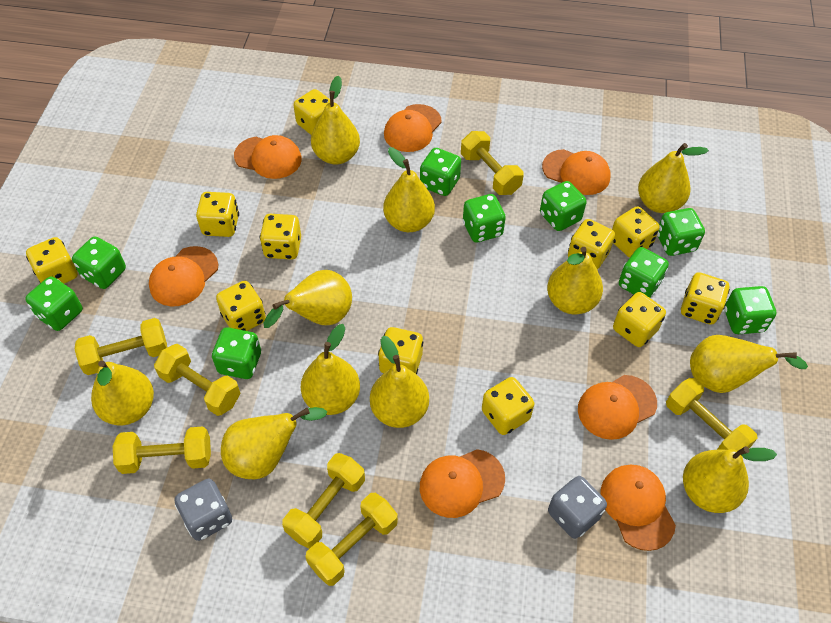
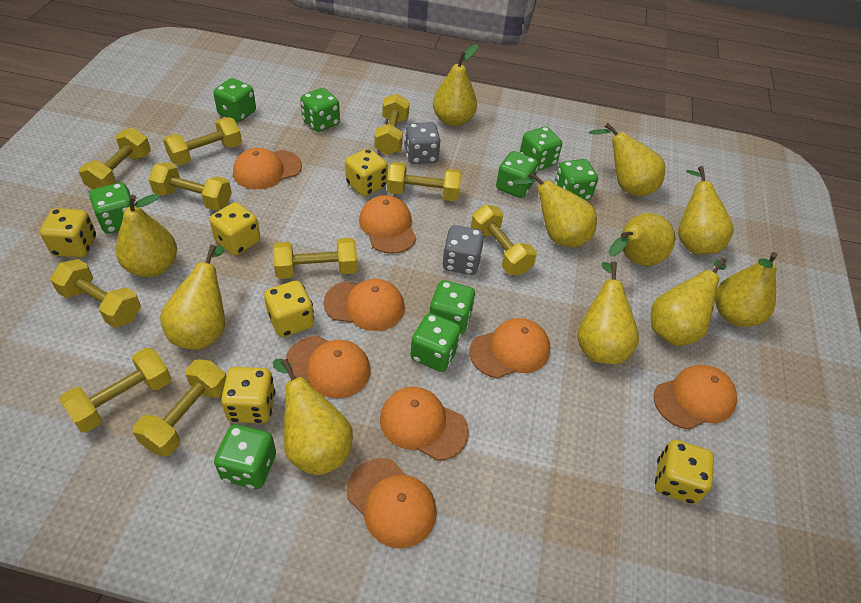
orange cap: 7 -> 8
yellow dice: 11 -> 6
yellow dumbbell: 7 -> 10

